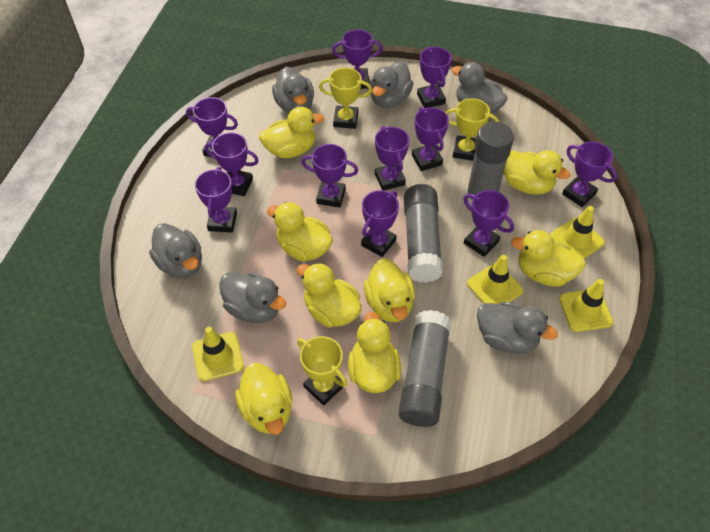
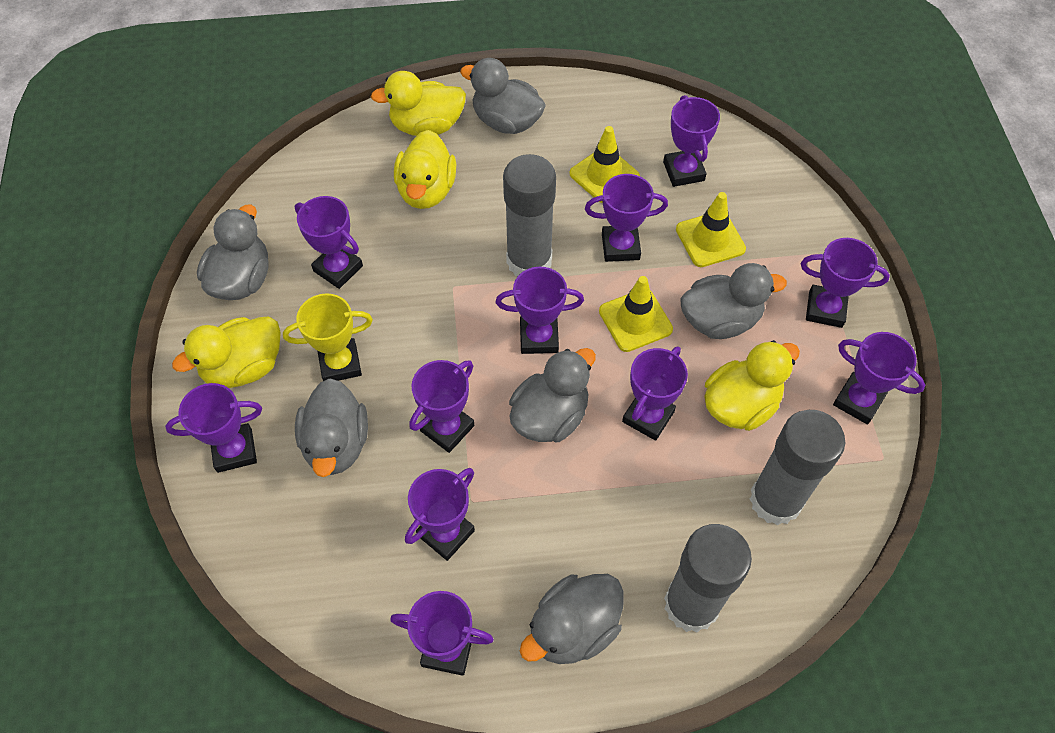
yellow duck: 8 -> 4
yellow traffic cone: 4 -> 3
yellow trophy: 3 -> 1

